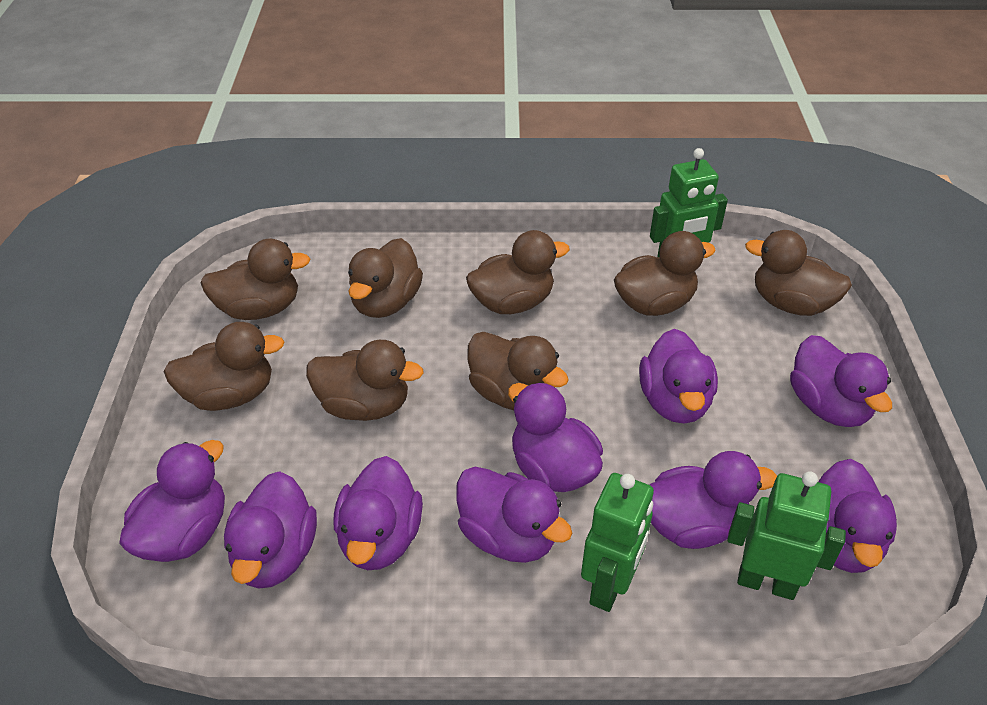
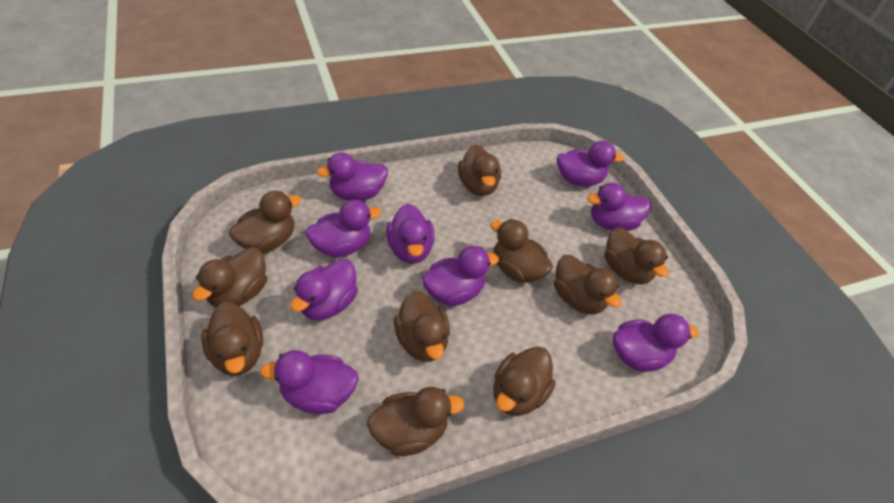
brown duck: 8 -> 10
green robot: 3 -> 0

